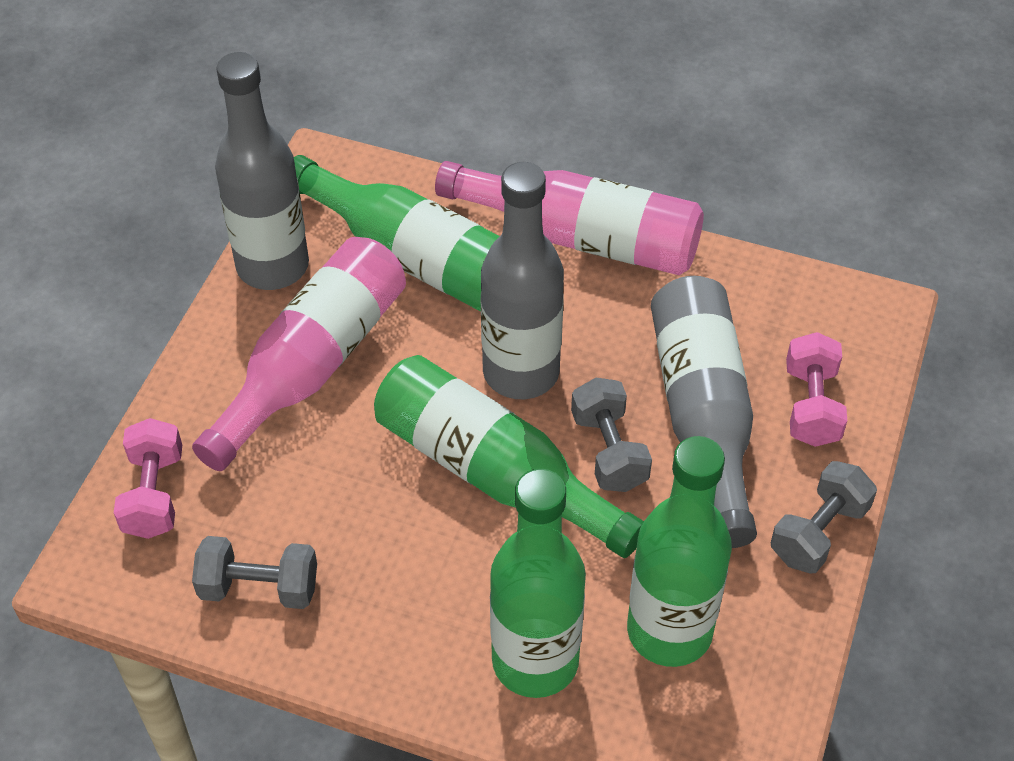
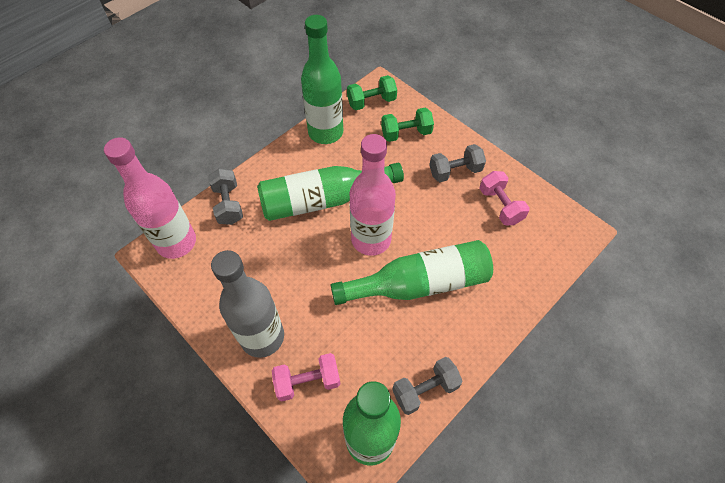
green dumbbell: 0 -> 2
grey bottle: 3 -> 1

